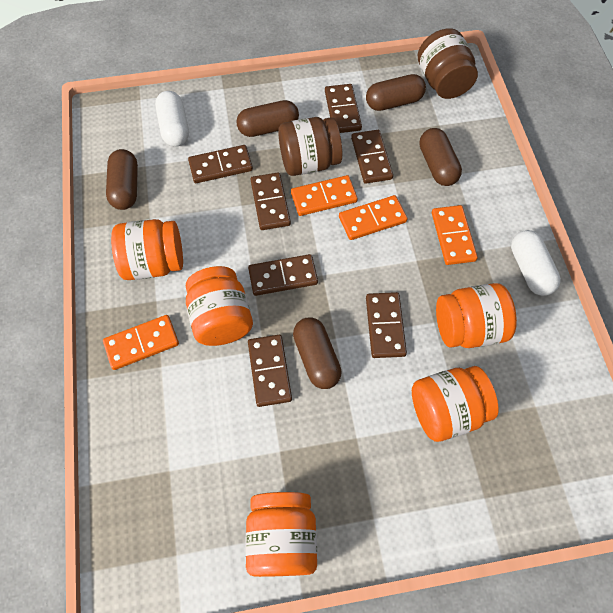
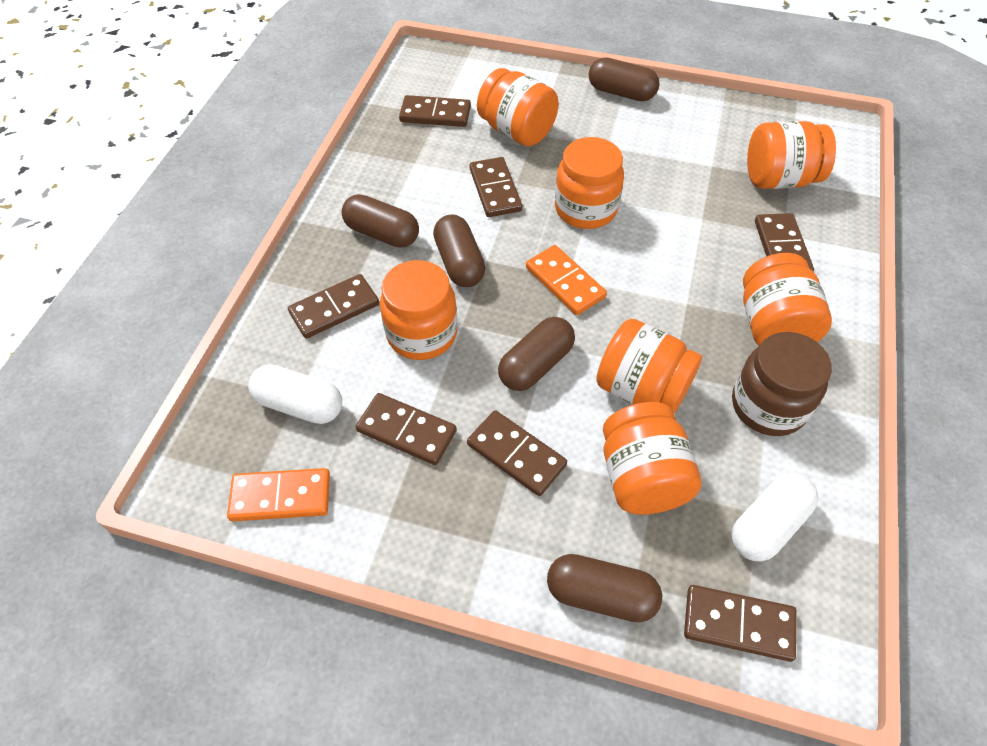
brown jar: 2 -> 1
orange domino: 4 -> 2
orange jar: 5 -> 7

